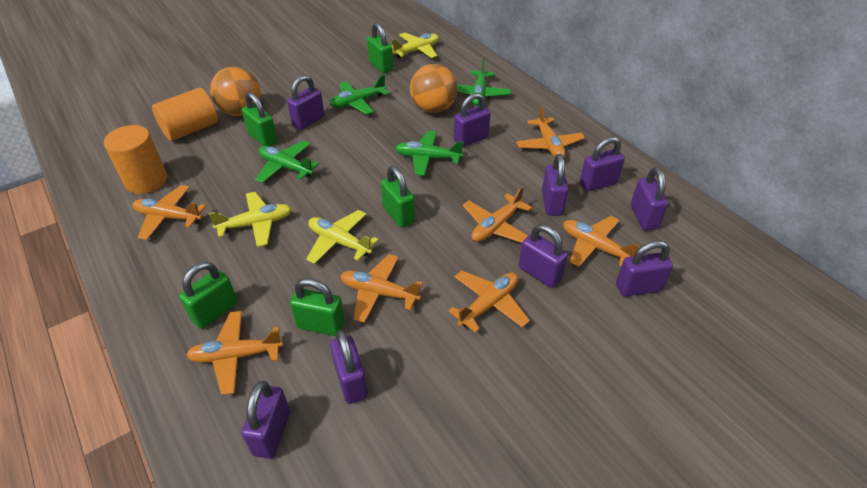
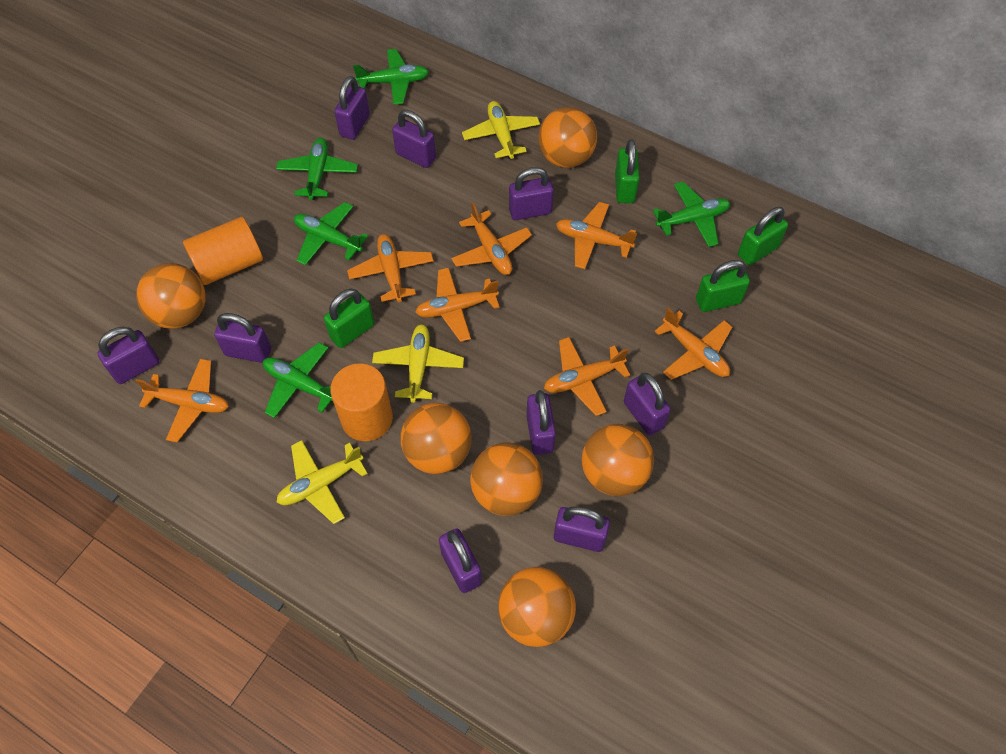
green padlock: 5 -> 4
green plane: 4 -> 5
orange ball: 2 -> 6

